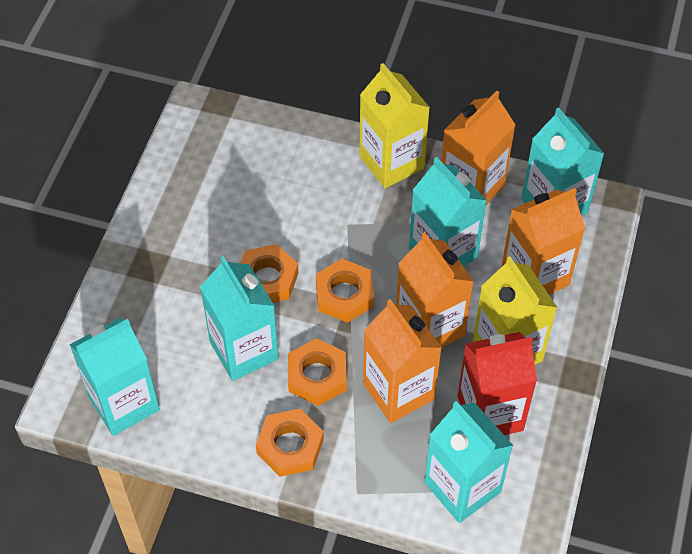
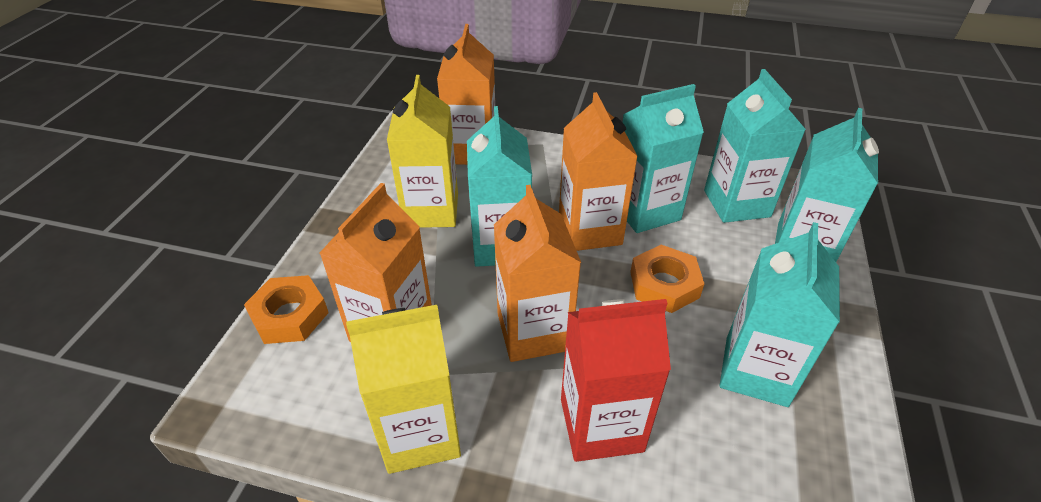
orange nut: 4 -> 2

